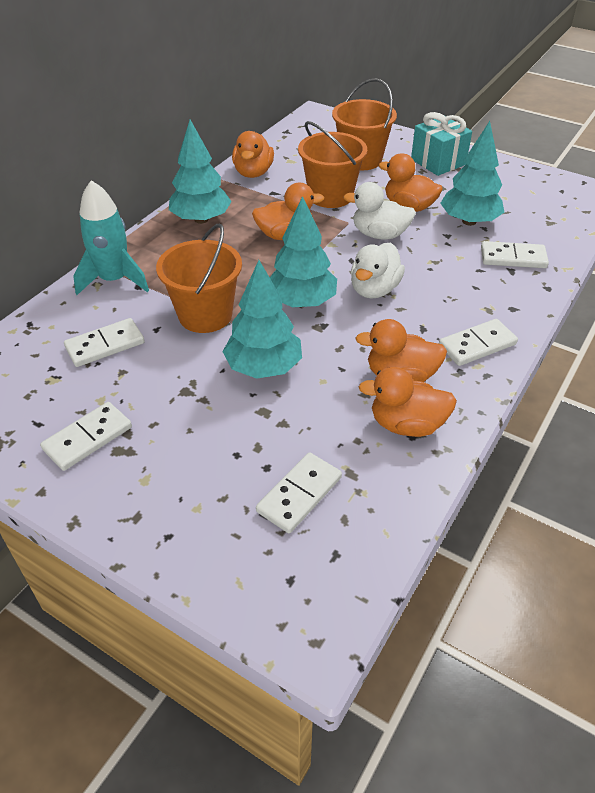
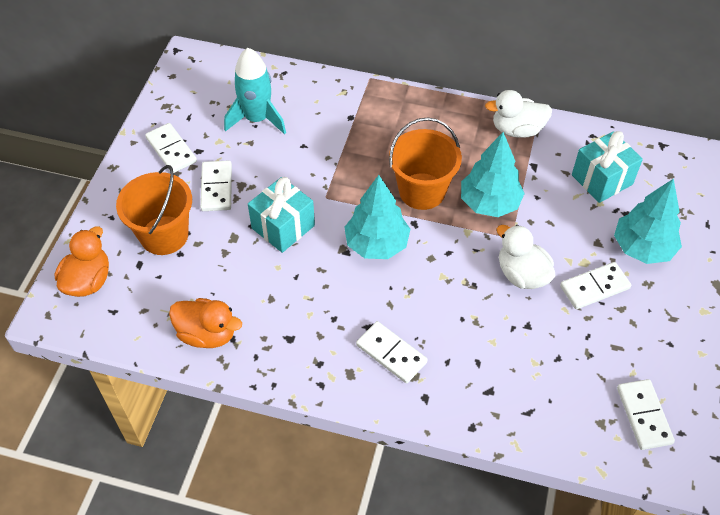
orange bucket: 3 -> 2
orange duck: 5 -> 2
turquoise gift: 1 -> 2
turquoise tree: 4 -> 3

